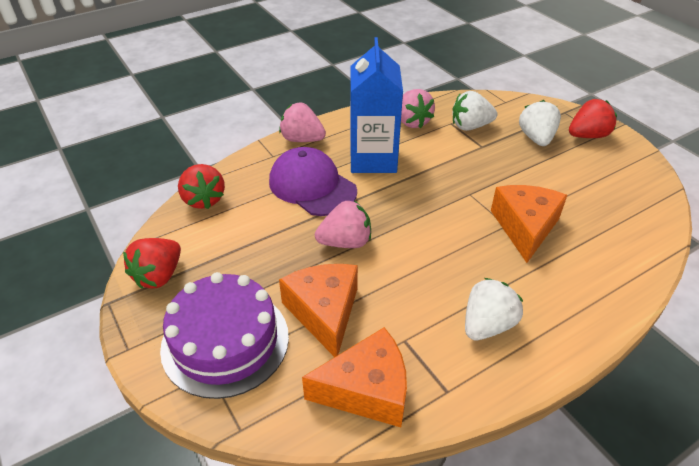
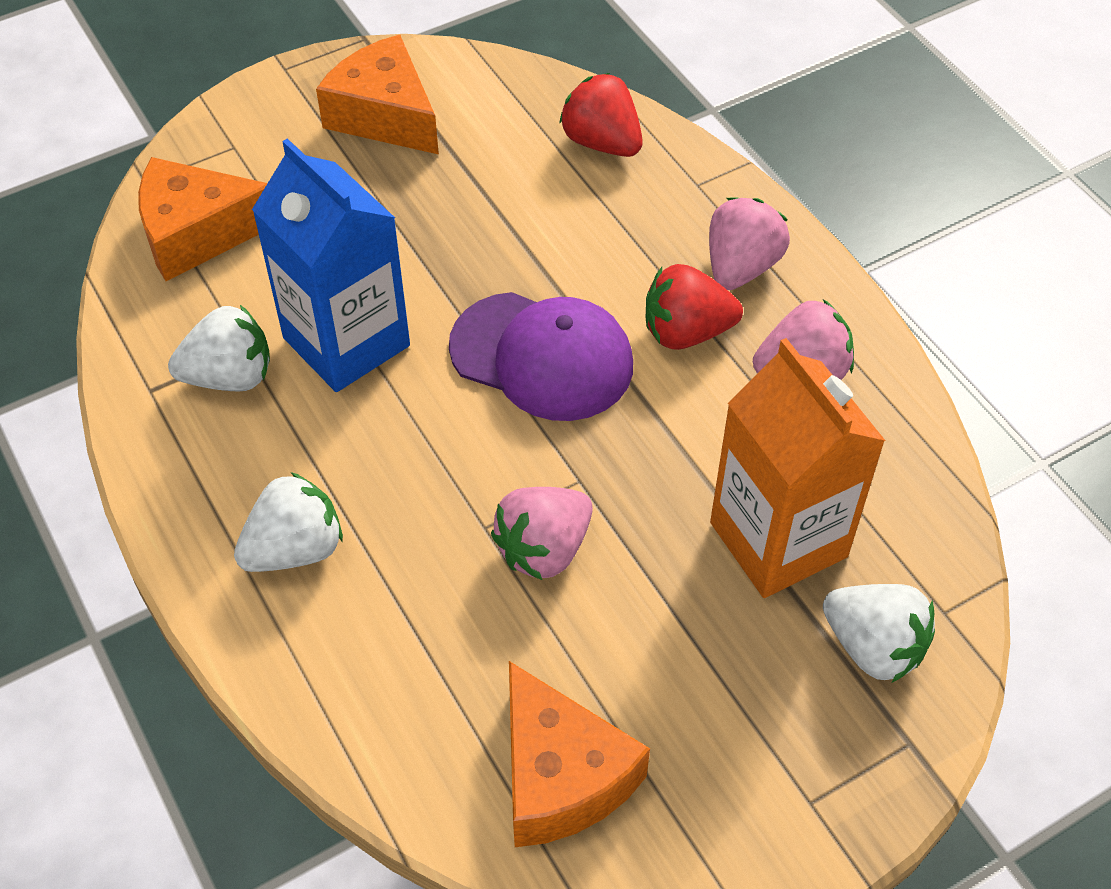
orange carton: 0 -> 1
purple cake: 1 -> 0
red strawberry: 3 -> 2

